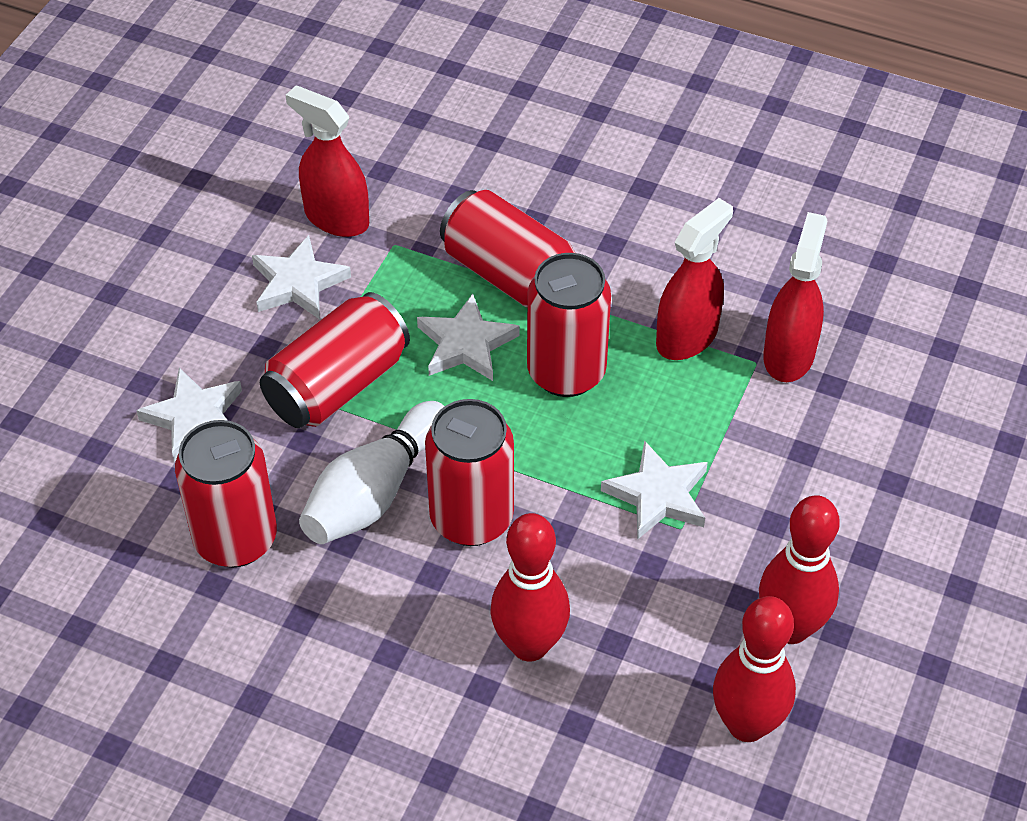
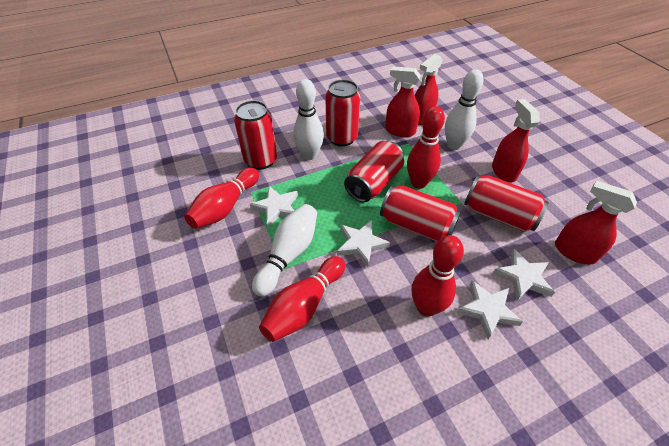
red bowling pin: 3 -> 4
red spray bottle: 3 -> 4
white bowling pin: 1 -> 3

